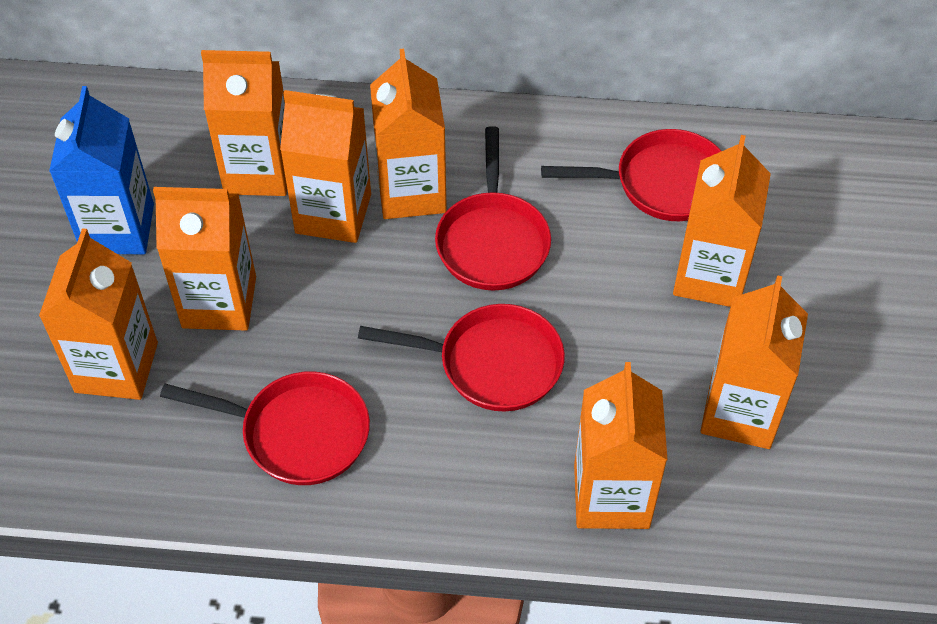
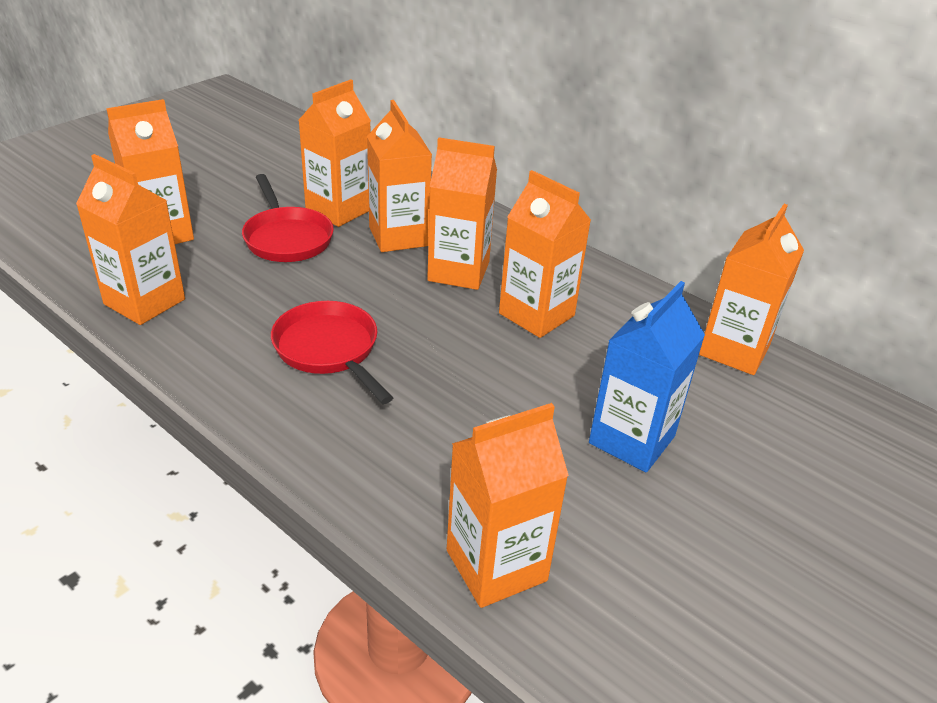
red pan: 4 -> 2

